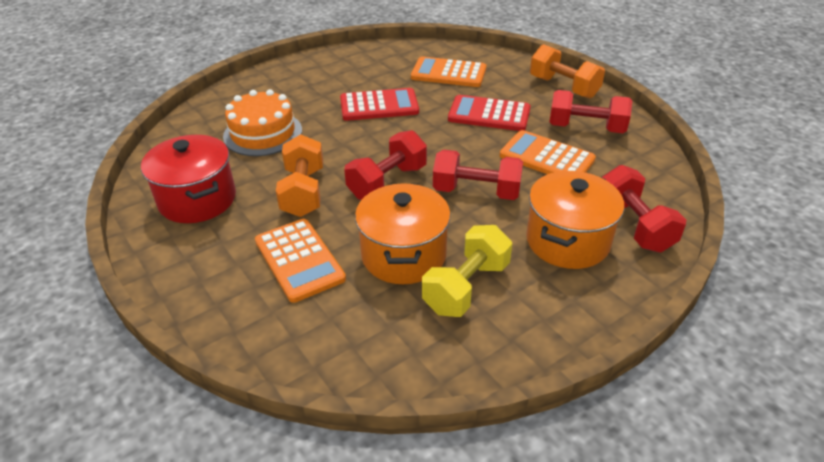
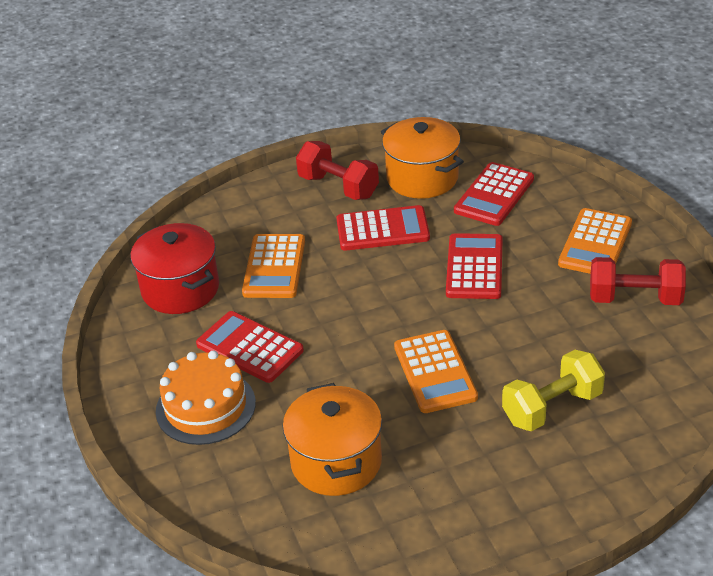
orange dumbbell: 2 -> 0
red calculator: 2 -> 4
red dumbbell: 4 -> 2

